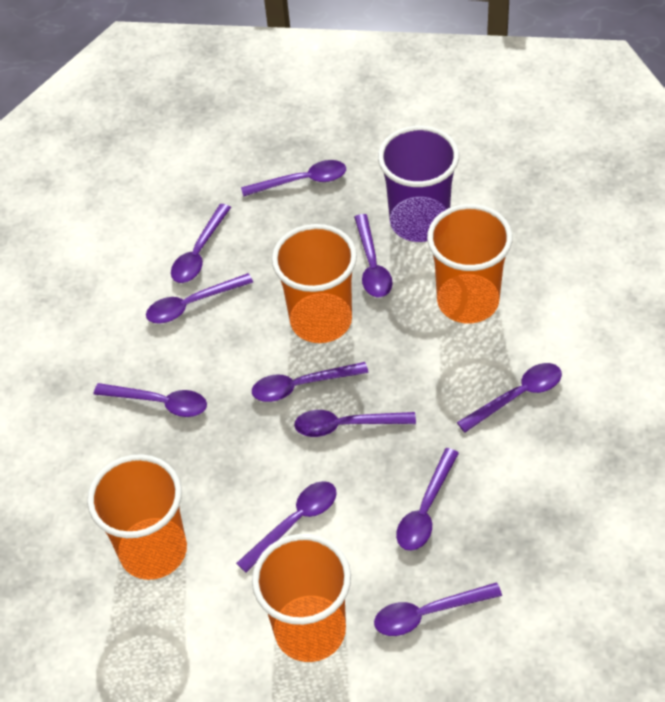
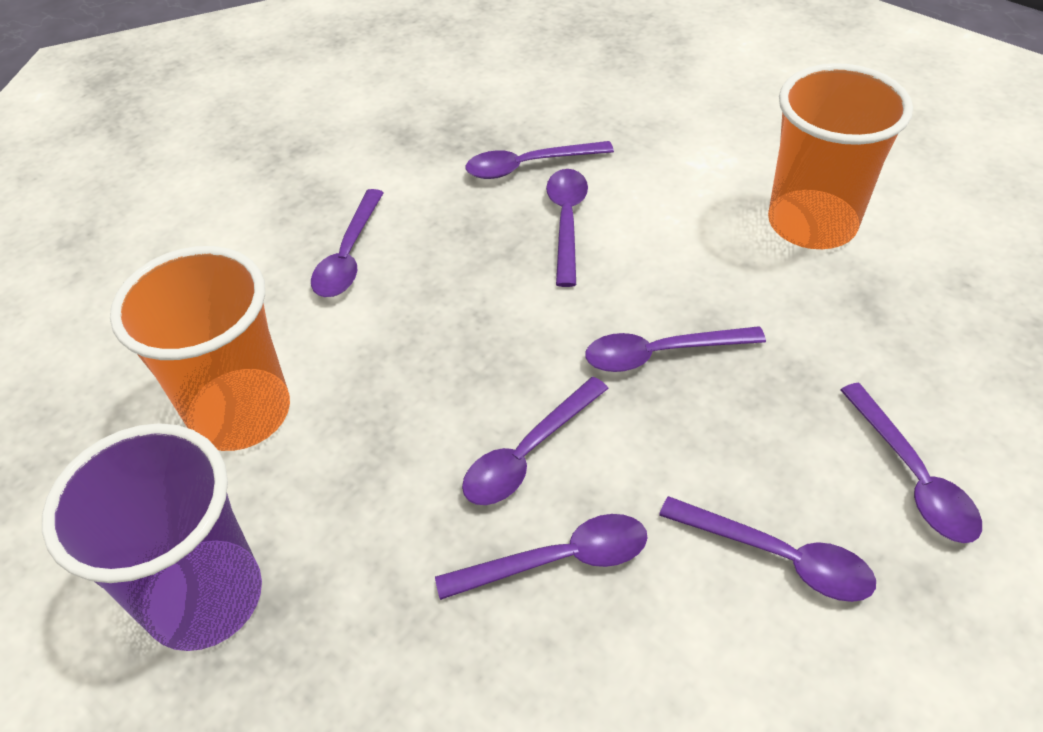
orange cup: 4 -> 2
purple spoon: 11 -> 8

